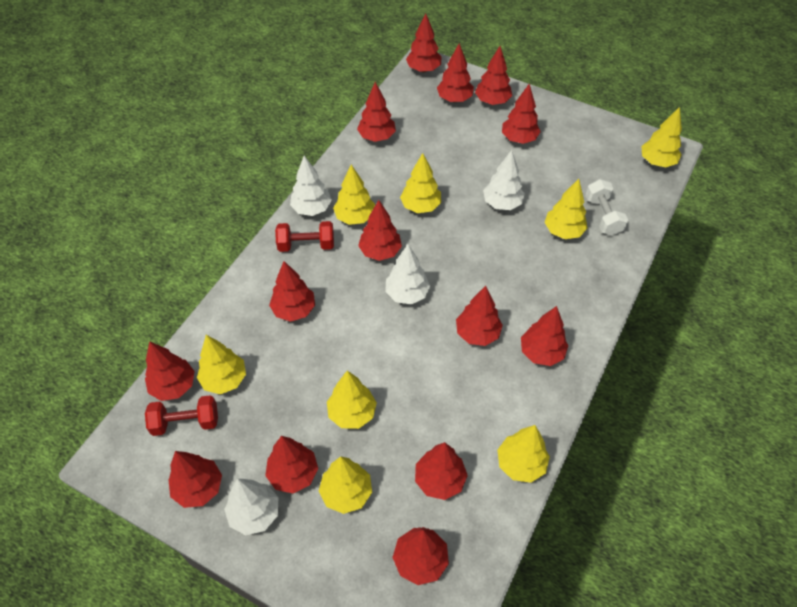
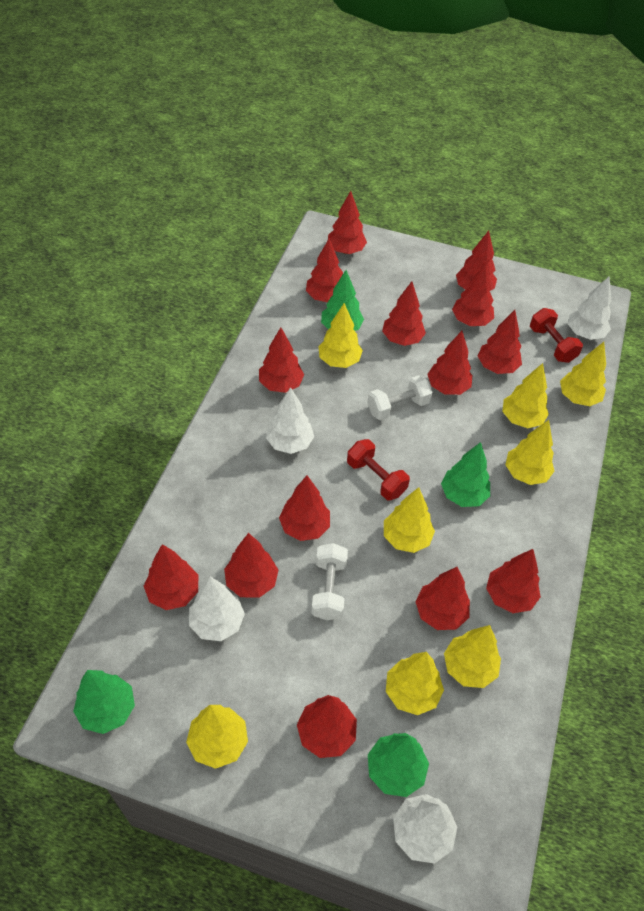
green tree: 0 -> 4
white dumbbell: 1 -> 2

